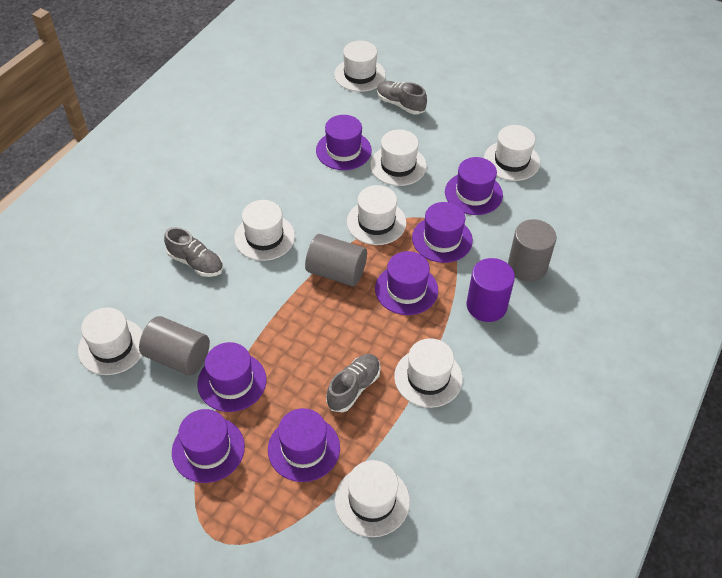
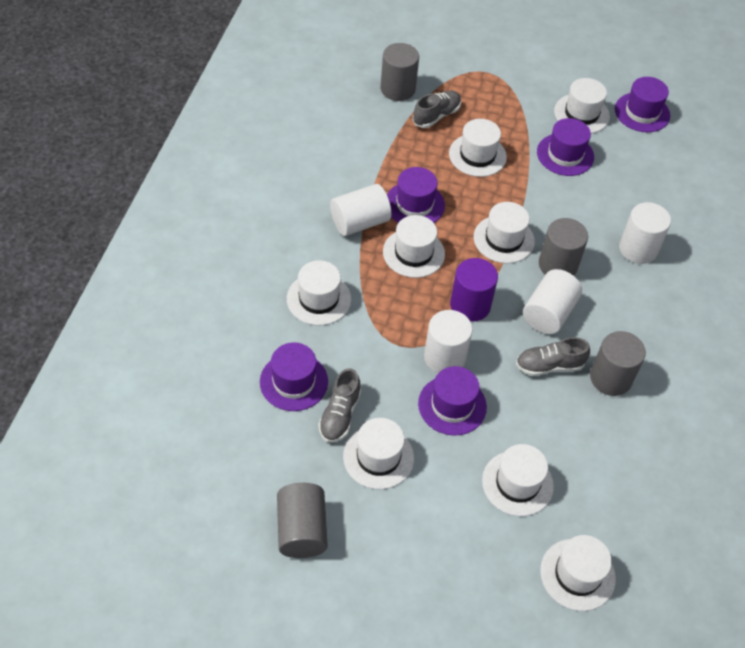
grey cylinder: 3 -> 4
purple hat: 7 -> 5
white cylinder: 0 -> 4

